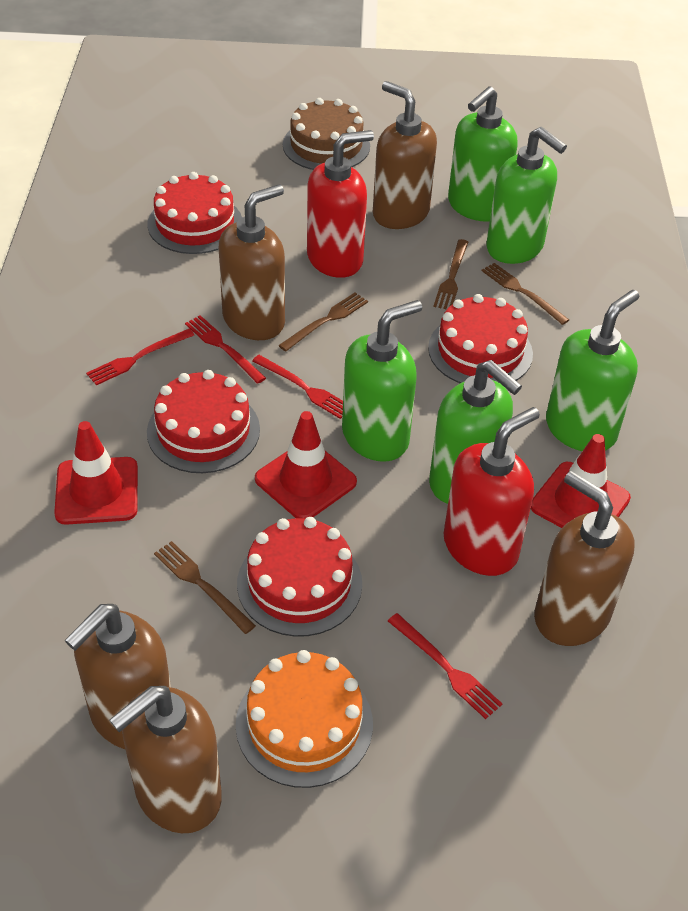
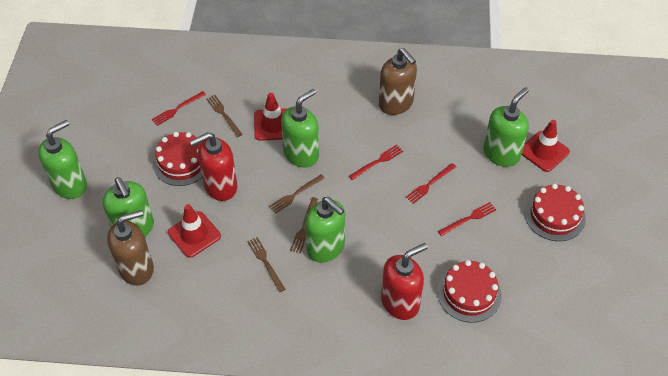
brown cake: 1 -> 0
brown soap dispenser: 5 -> 2
orange cake: 1 -> 0
red cake: 4 -> 3

